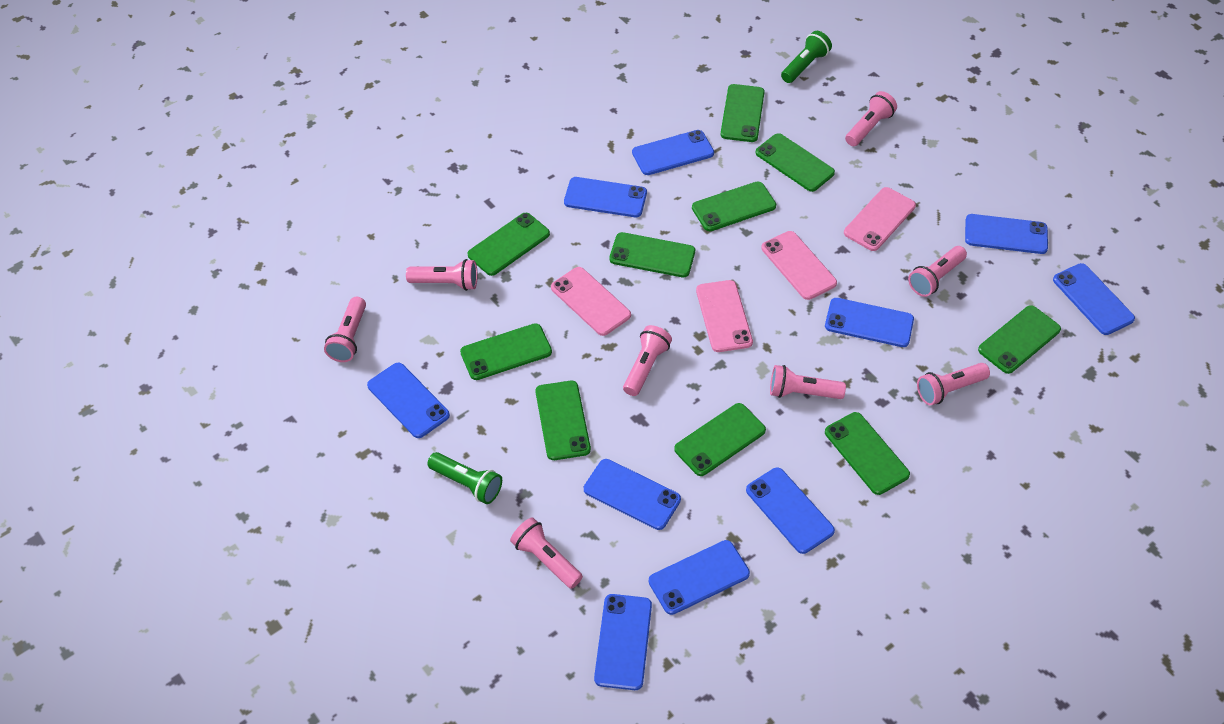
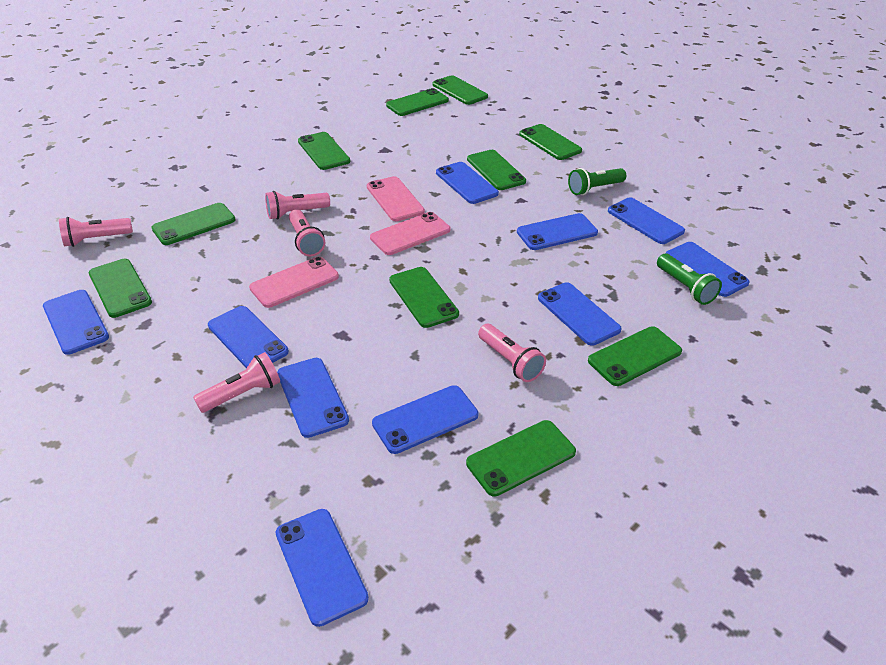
pink flashlight: 8 -> 5
pink phone: 4 -> 3

